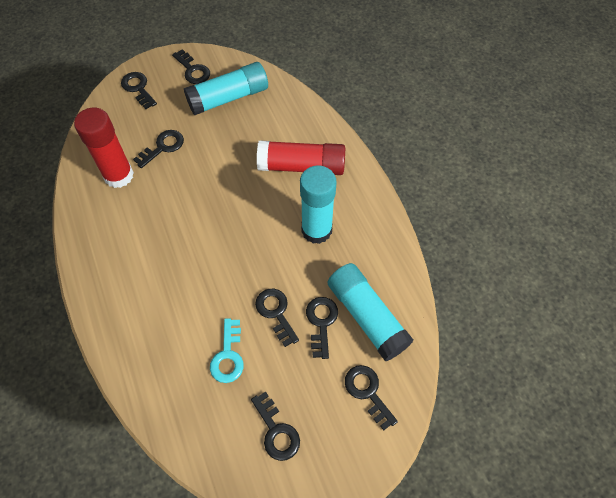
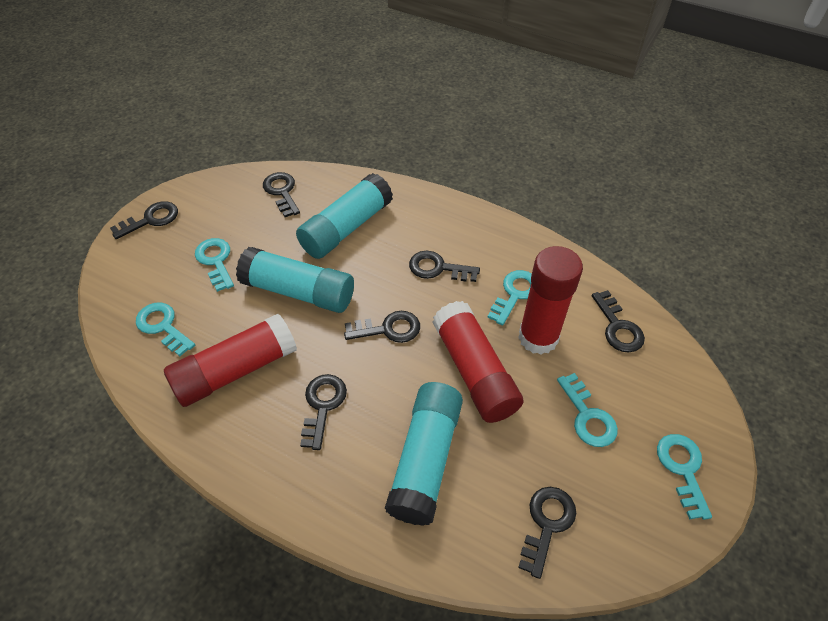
red glue stick: 2 -> 3
turquoise key: 1 -> 5

